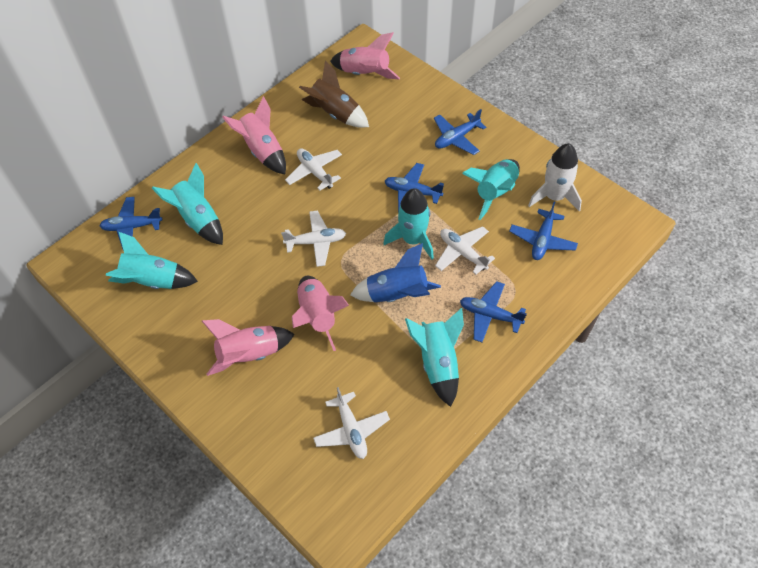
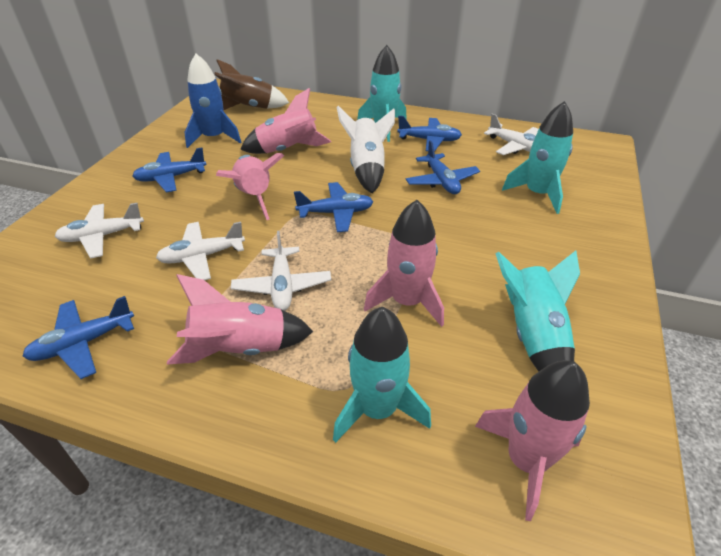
pink rocket: 4 -> 5
turquoise rocket: 5 -> 4

